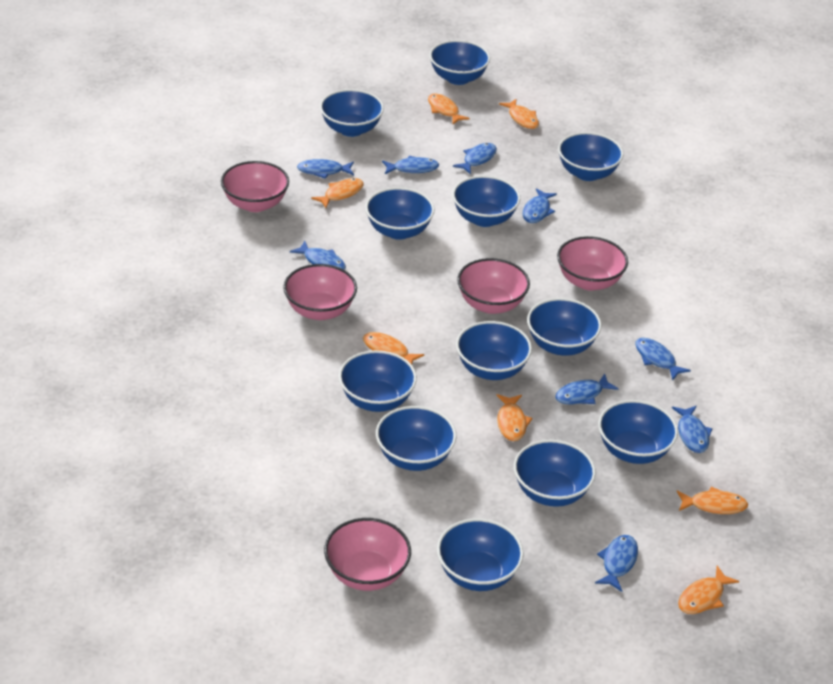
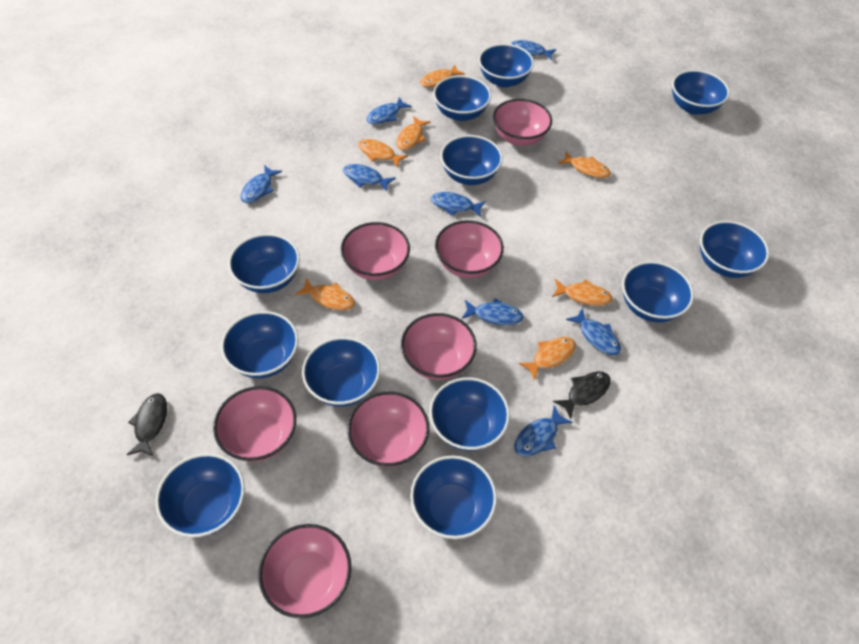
black fish: 0 -> 2
blue fish: 9 -> 8
pink bowl: 5 -> 7

